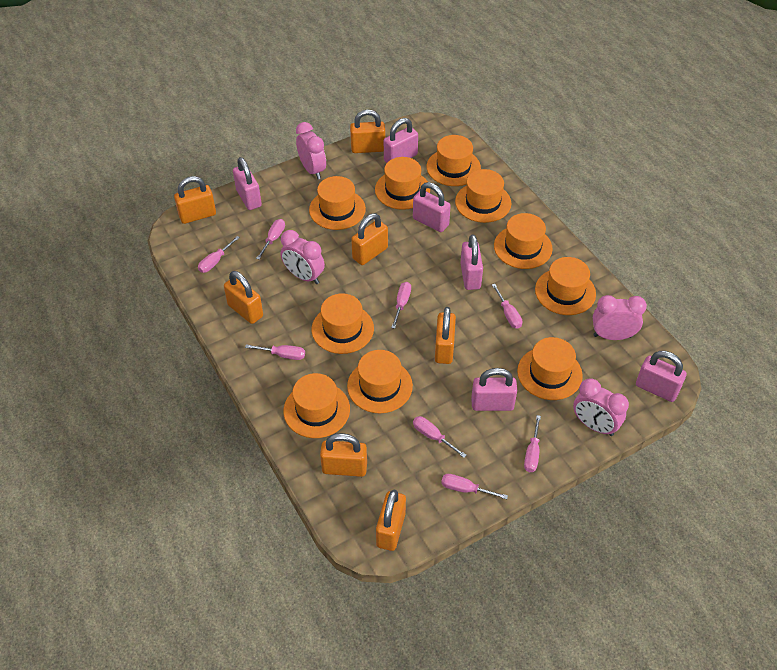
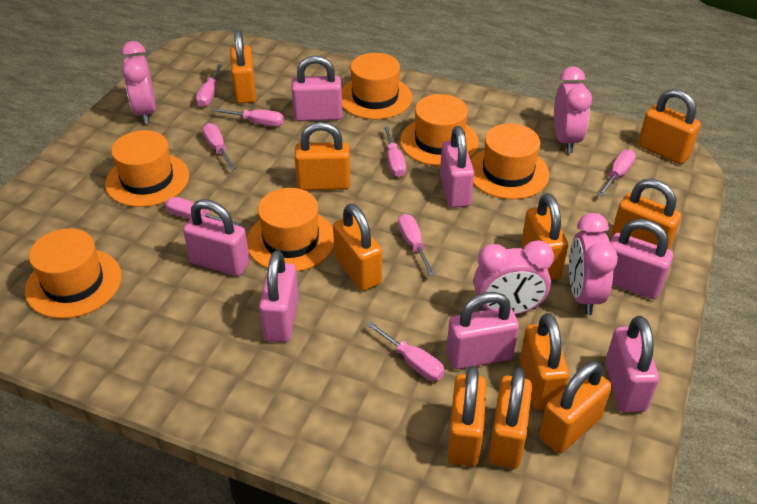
orange hat: 10 -> 6
orange padlock: 7 -> 10
pink padlock: 6 -> 7

